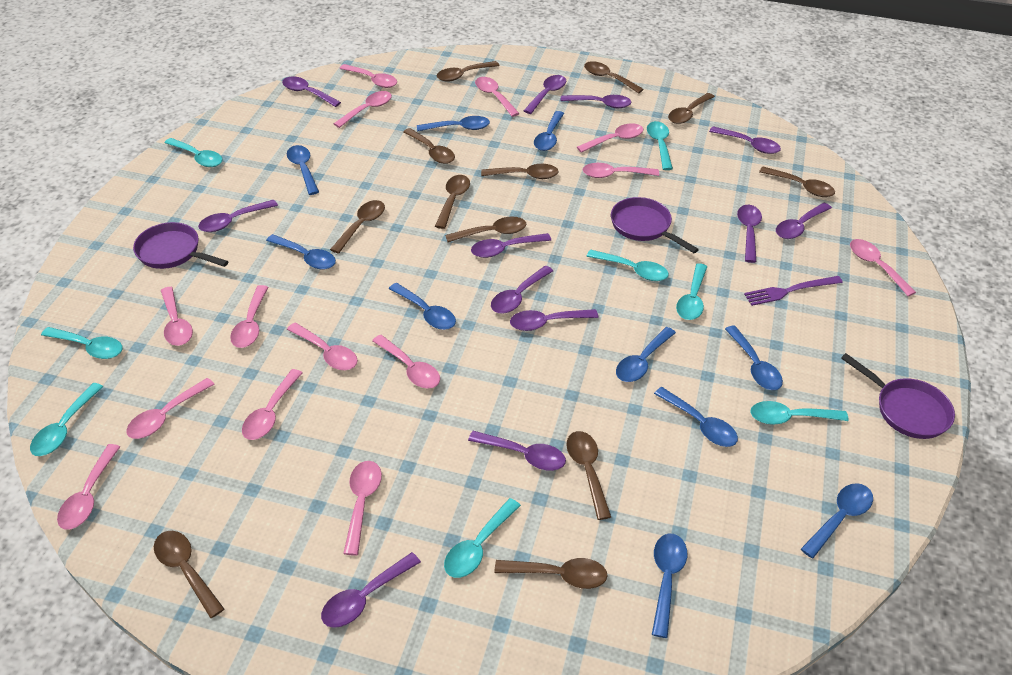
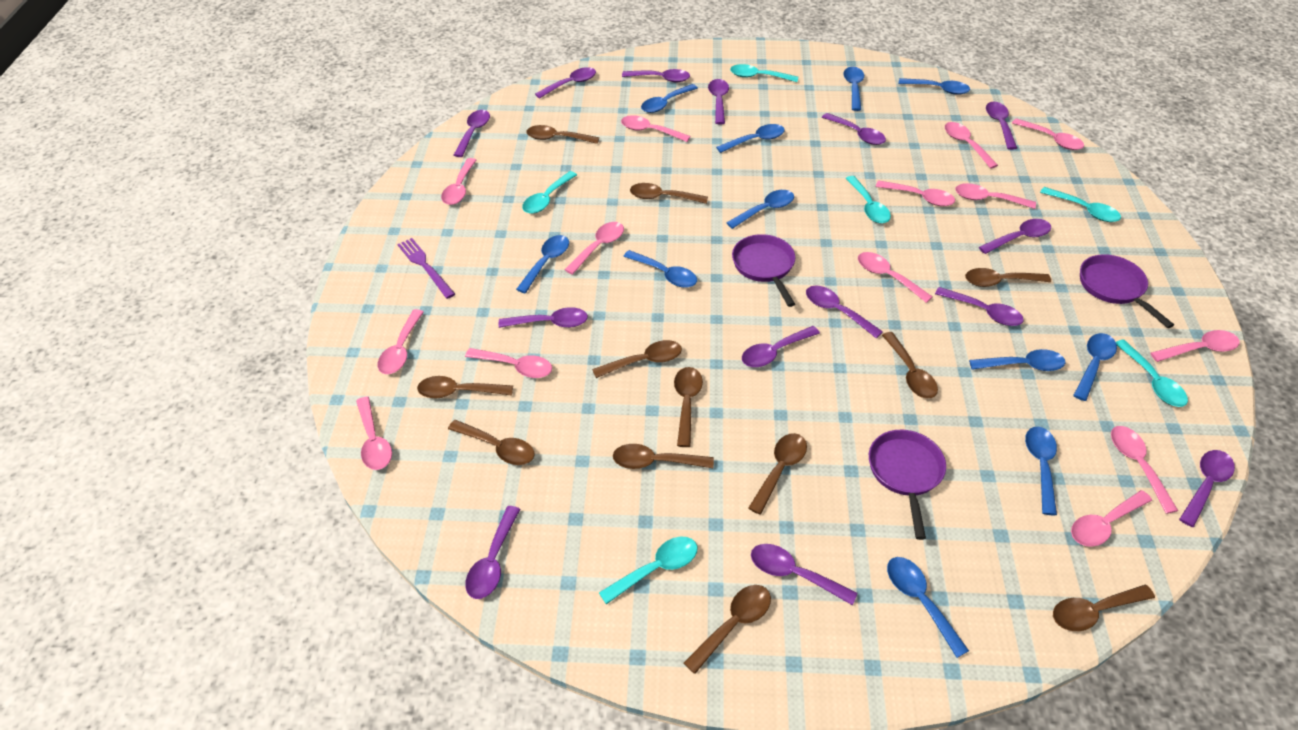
blue spoon: 10 -> 11
purple spoon: 12 -> 14
turquoise spoon: 8 -> 6

